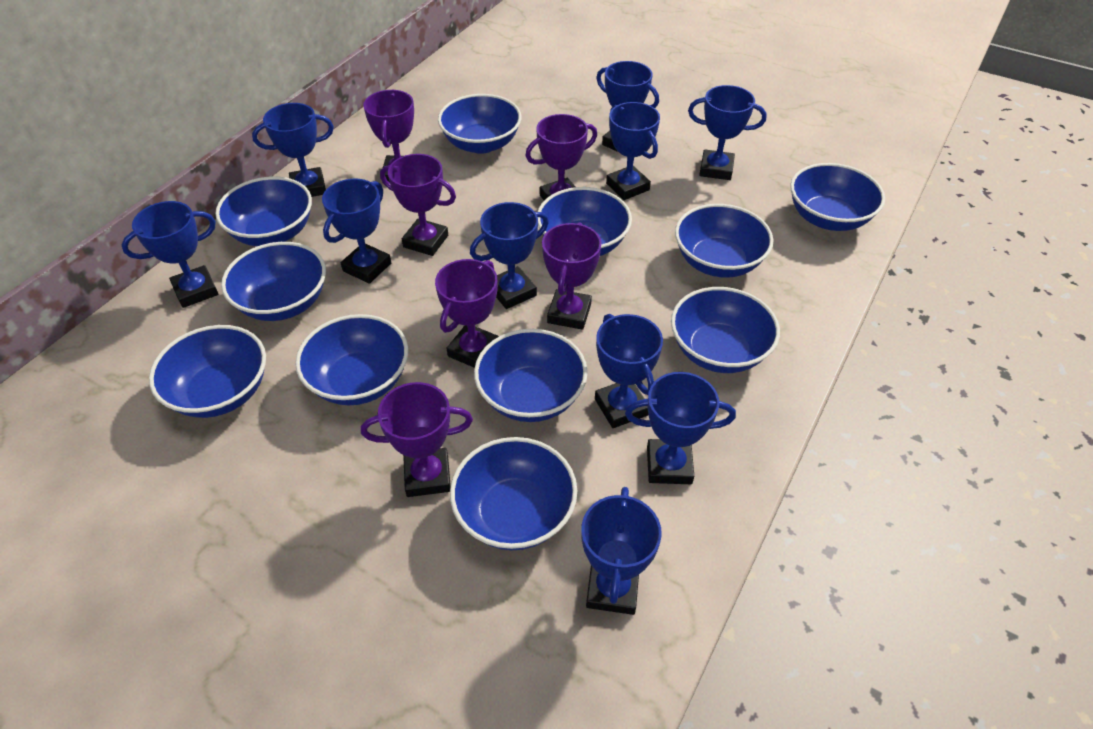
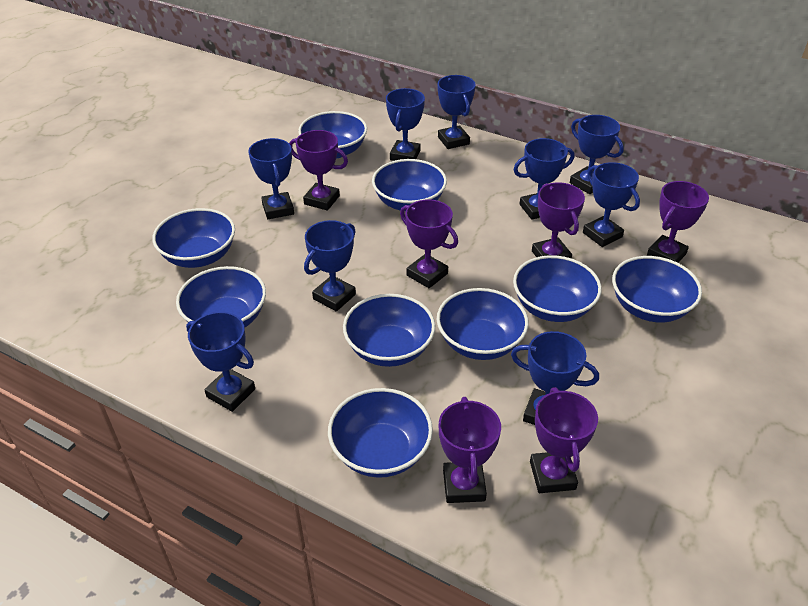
blue bowl: 11 -> 9
blue trophy: 10 -> 9

